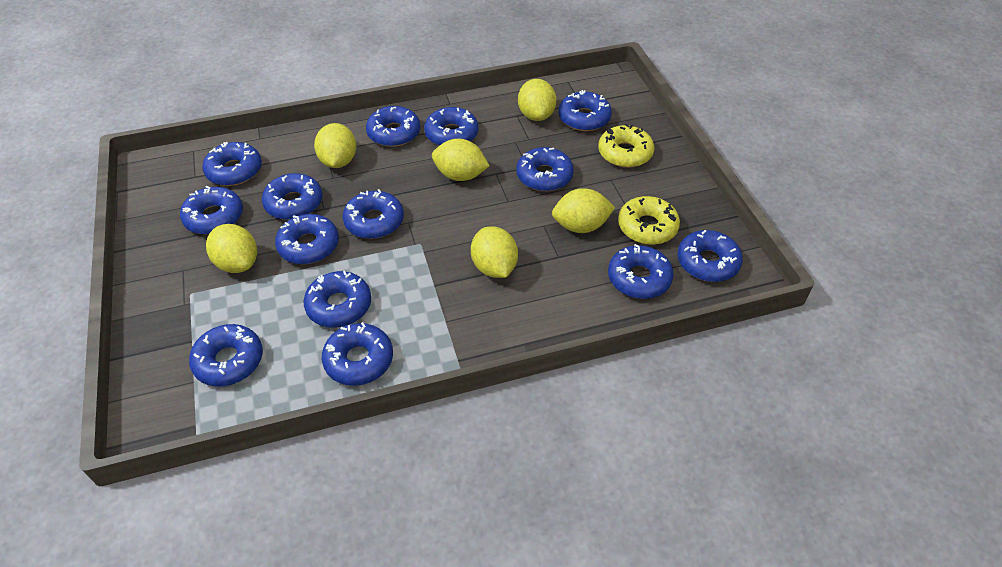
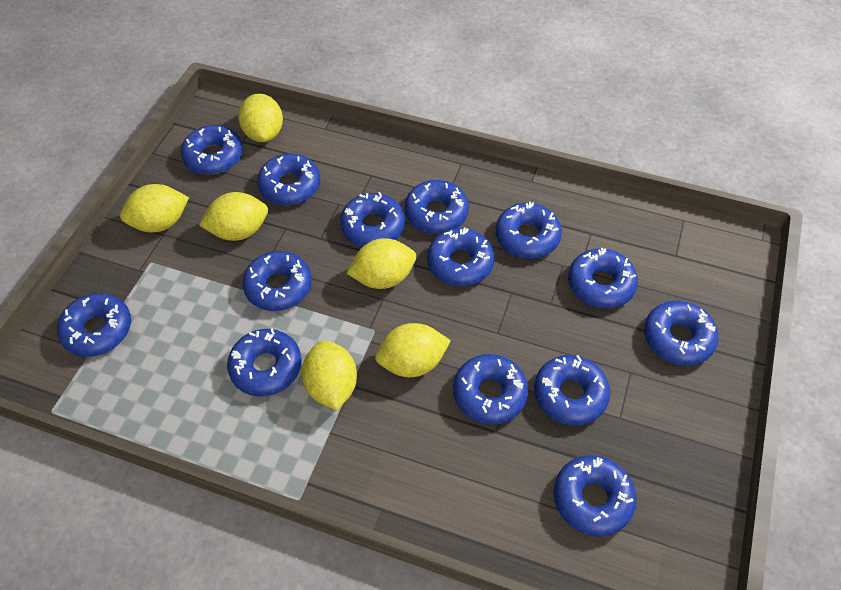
yellow donut: 2 -> 0

